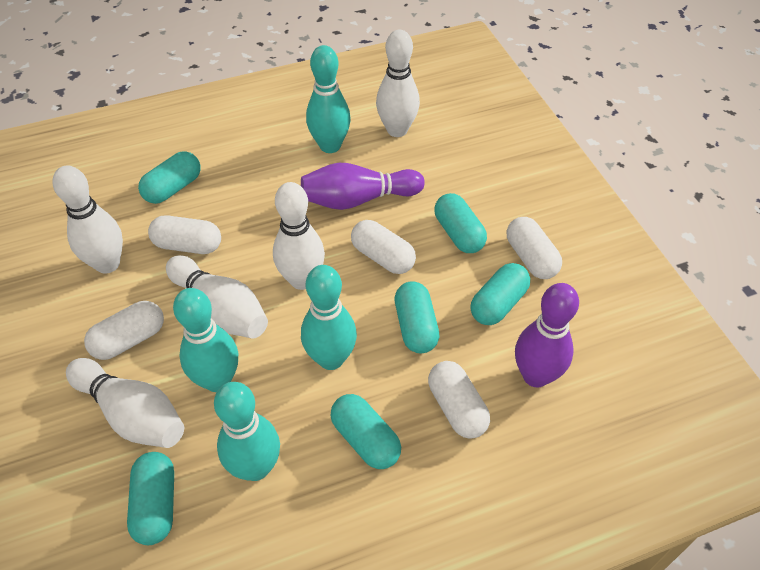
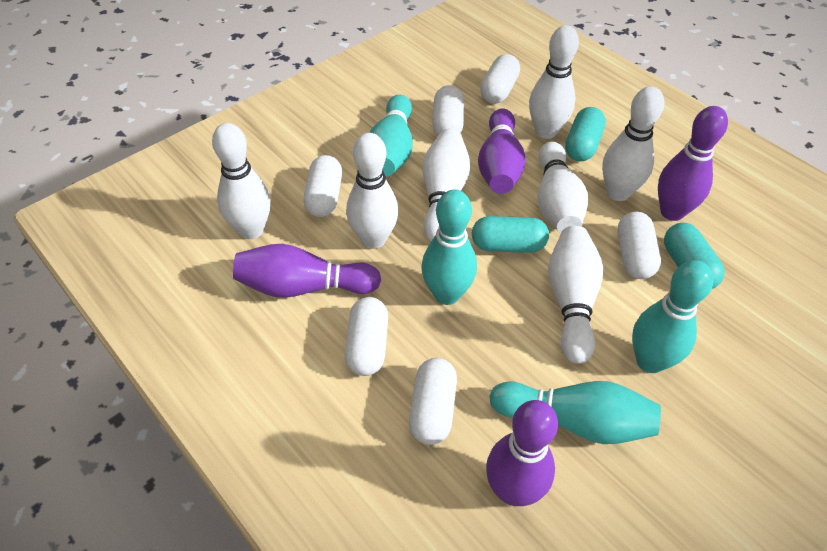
purple bowling pin: 2 -> 4
turquoise capsule: 6 -> 3
white bowling pin: 5 -> 7
white capsule: 5 -> 6

